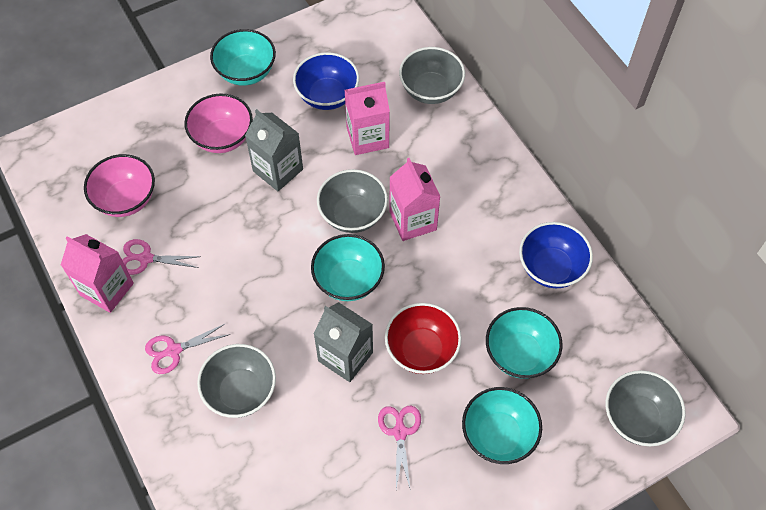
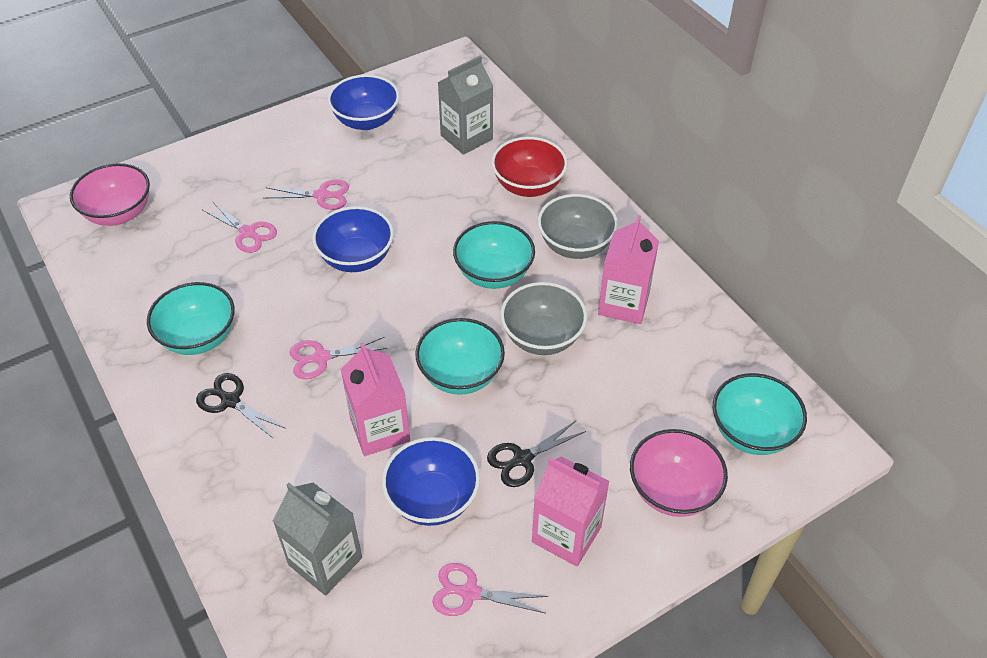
black scissors: 0 -> 2
blue bowl: 2 -> 3
grey bowl: 4 -> 2
pink scissors: 3 -> 4

